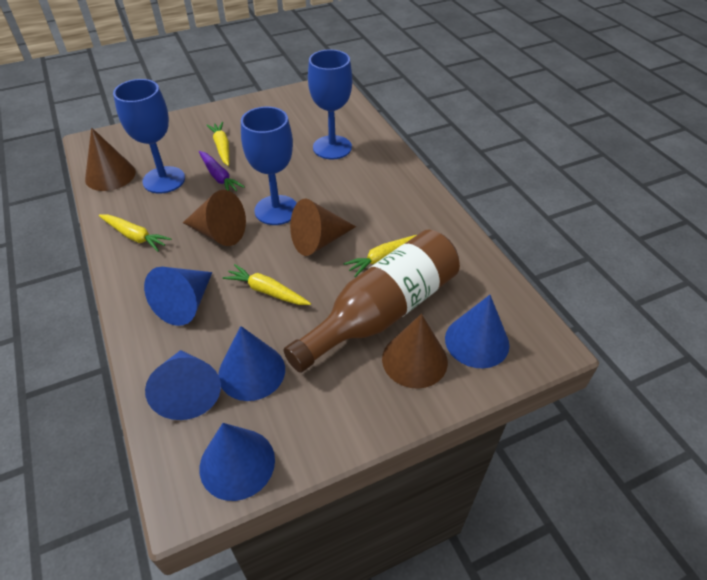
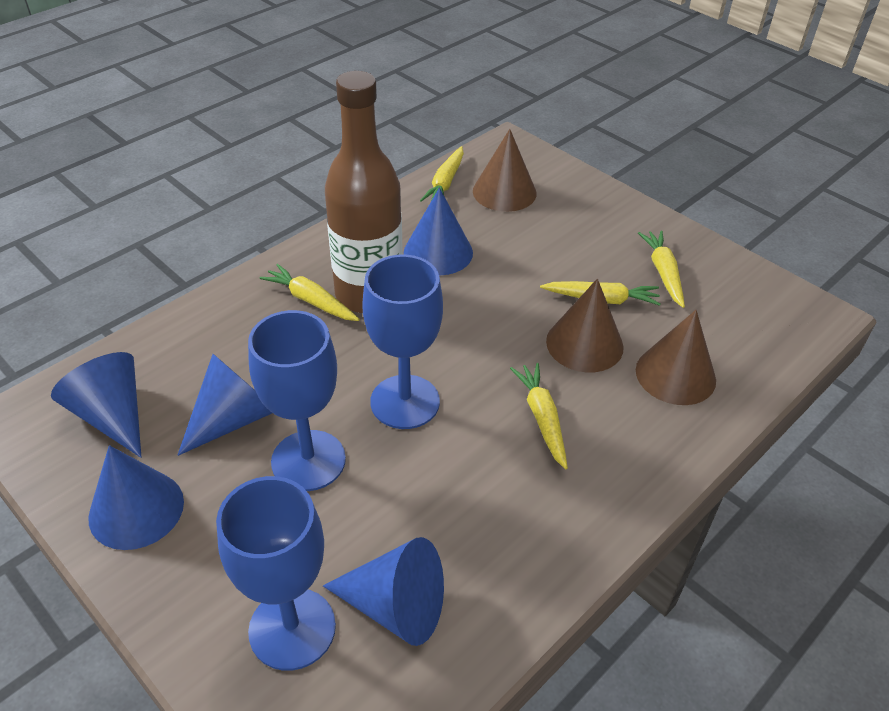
brown cone: 4 -> 3
purple carrot: 1 -> 0
yellow carrot: 4 -> 5

